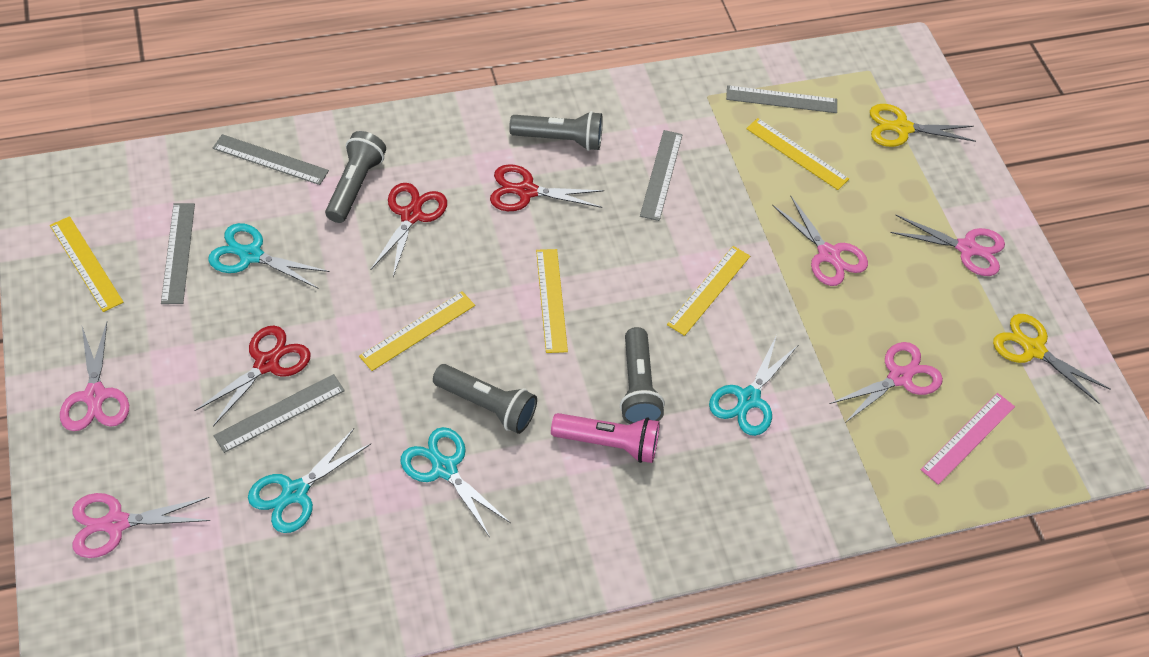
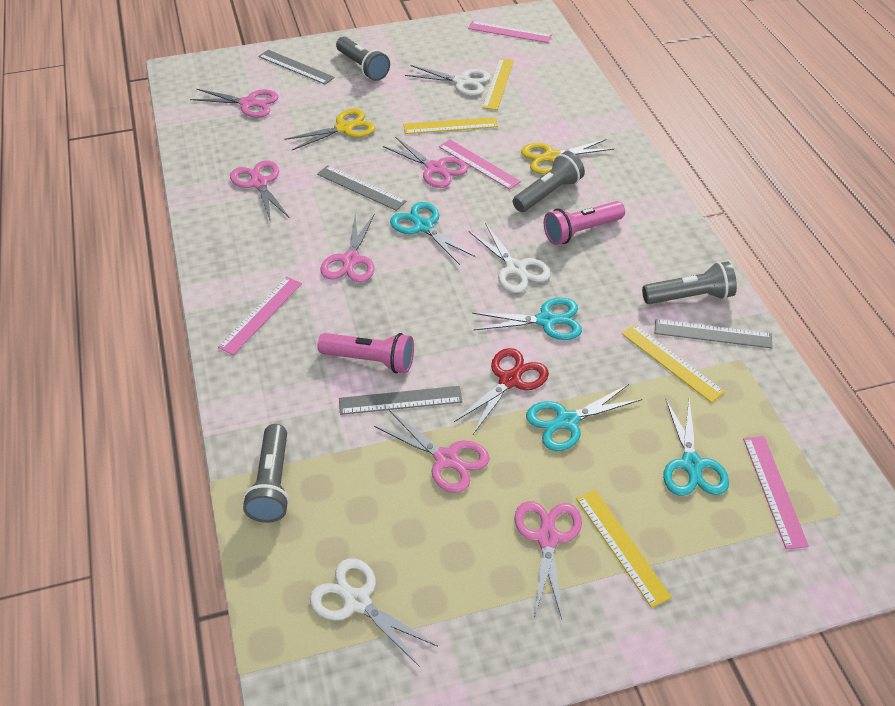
grey ruler: 5 -> 4
pink flashlight: 1 -> 2
pink ruler: 1 -> 4
pink scissors: 5 -> 6
red scissors: 3 -> 1
white scissors: 0 -> 3
yellow ruler: 5 -> 4

